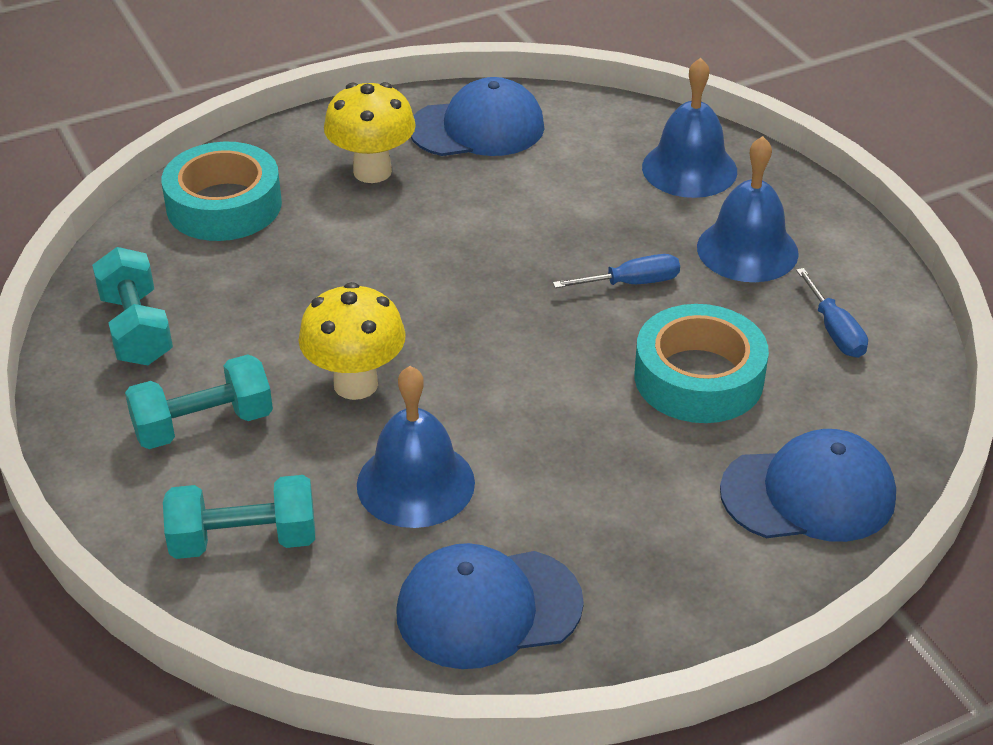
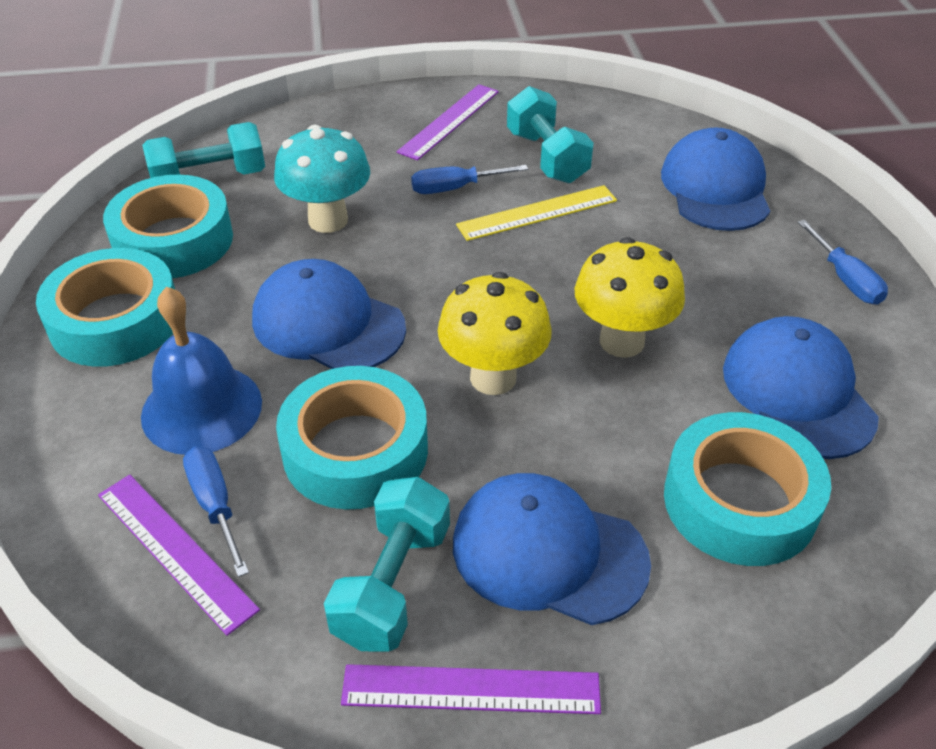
blue bell: 3 -> 1
blue cap: 3 -> 4
blue screwdriver: 2 -> 3
purple ruler: 0 -> 3
turquoise mushroom: 0 -> 1
turquoise tape: 2 -> 4
yellow ruler: 0 -> 1

